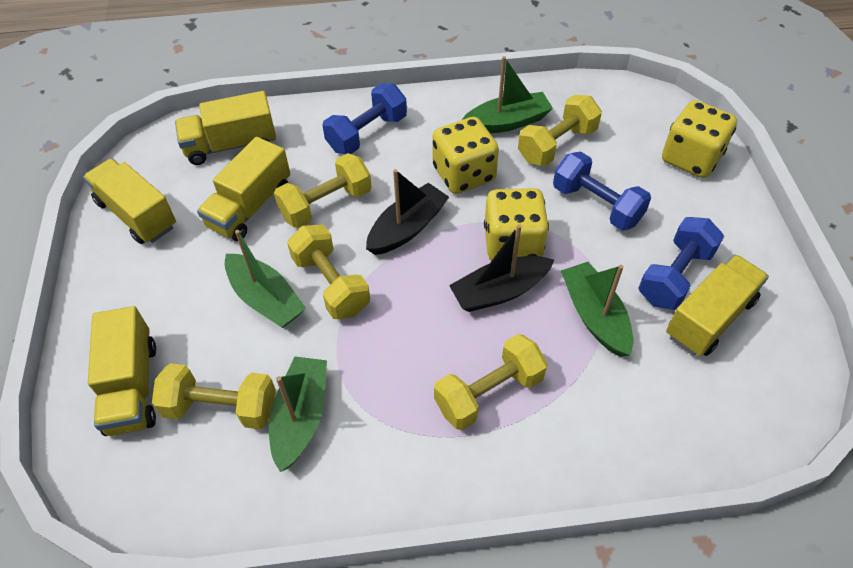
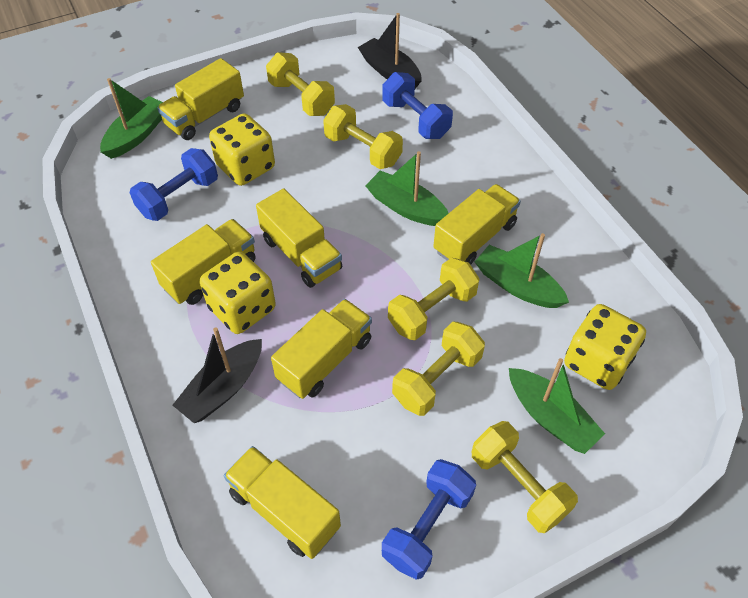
yellow truck: 5 -> 6

